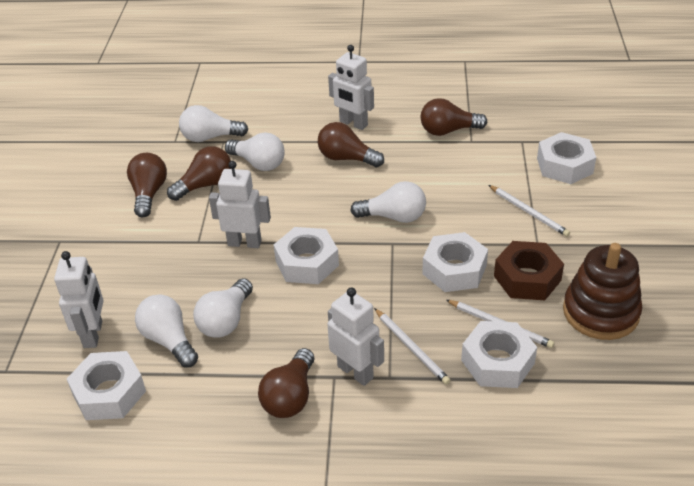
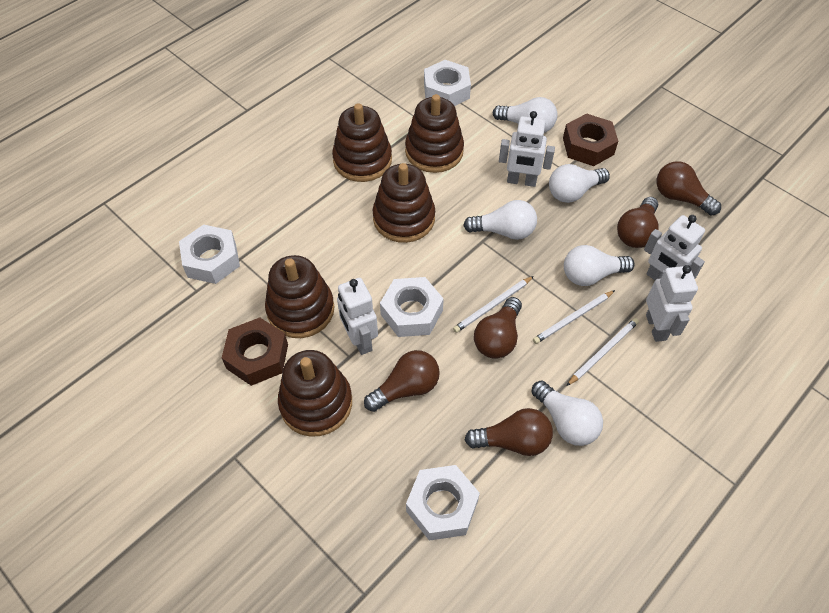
brown nut: 1 -> 2
brown stacking toy: 1 -> 5
white nut: 5 -> 4

